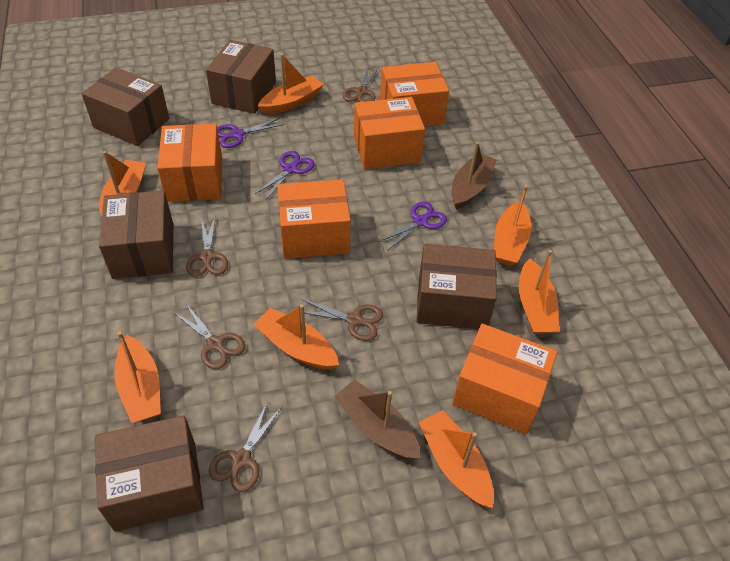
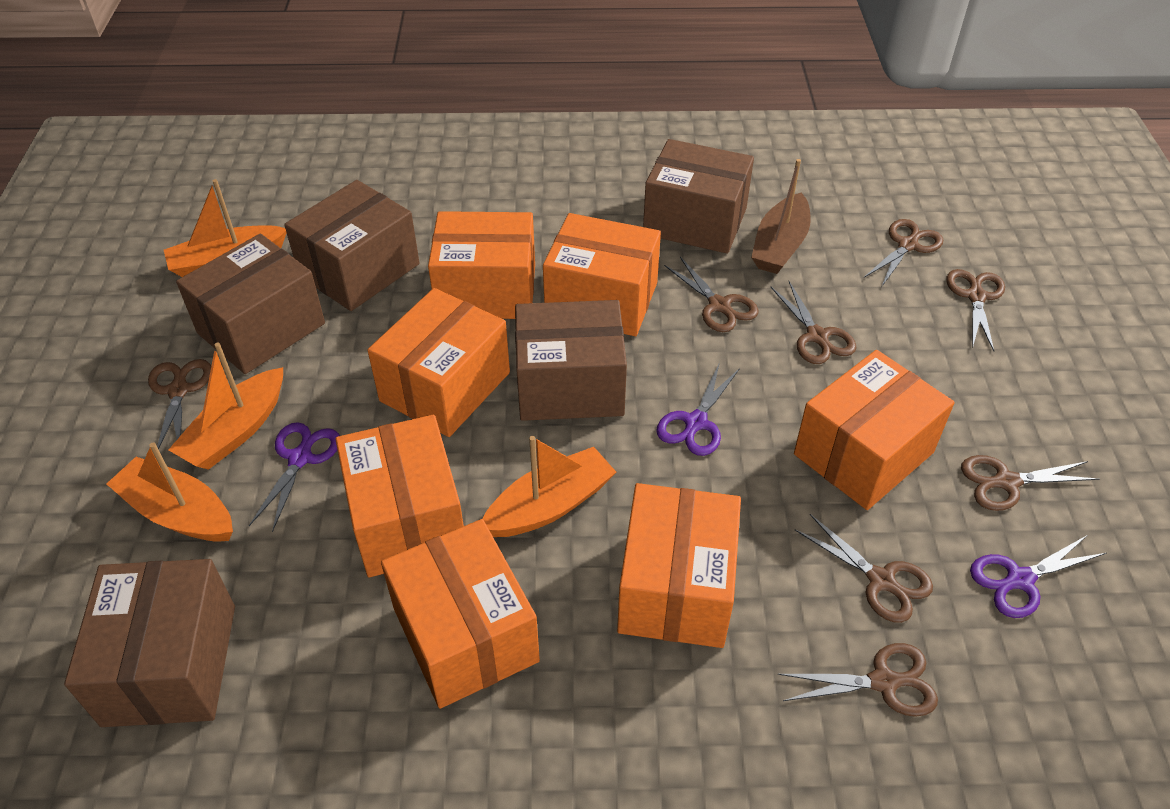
brown boat: 2 -> 1
brown scissors: 5 -> 8
orange boat: 7 -> 4
orange box: 5 -> 7

